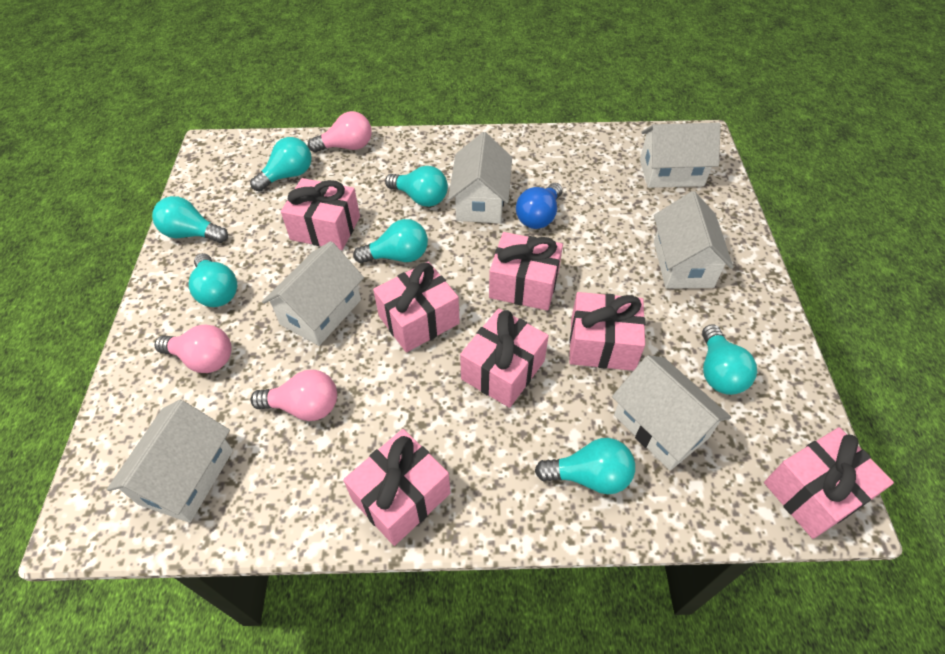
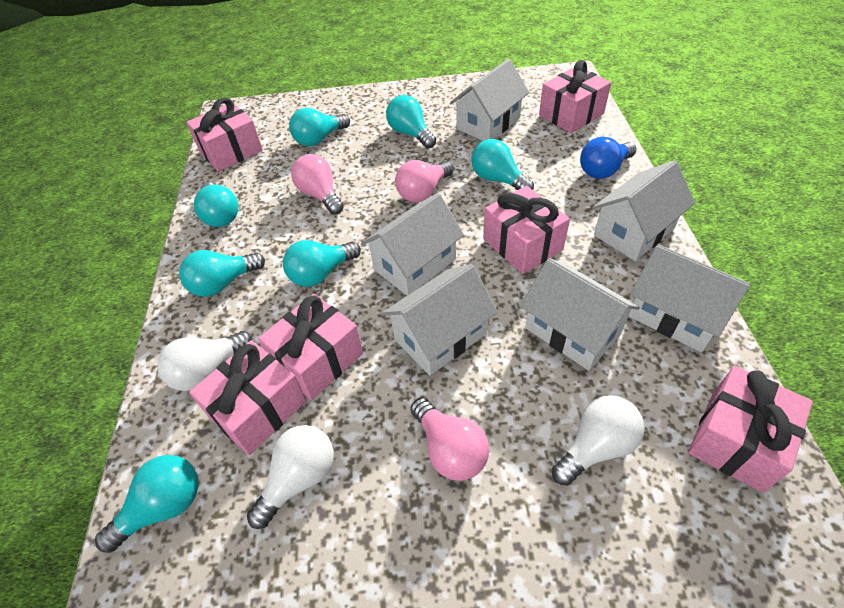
pink gift: 7 -> 6
white light bulb: 0 -> 3

